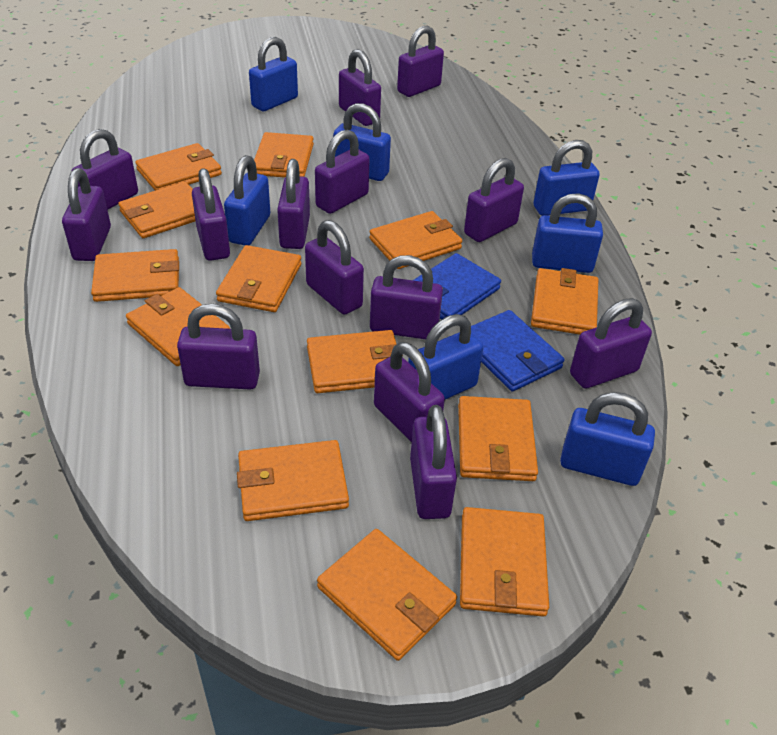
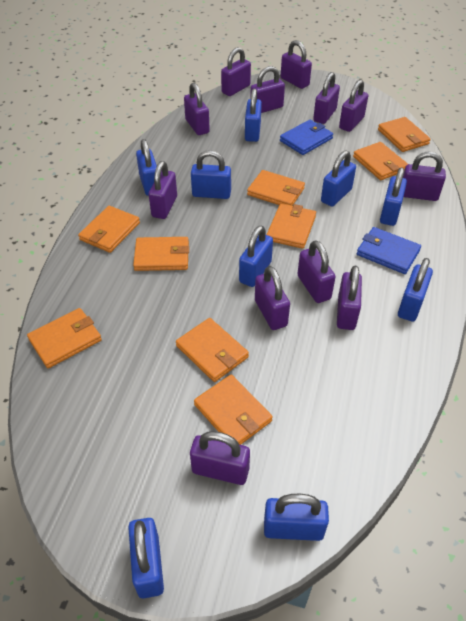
blue padlock: 7 -> 9
orange wallet: 13 -> 9
purple padlock: 14 -> 12

